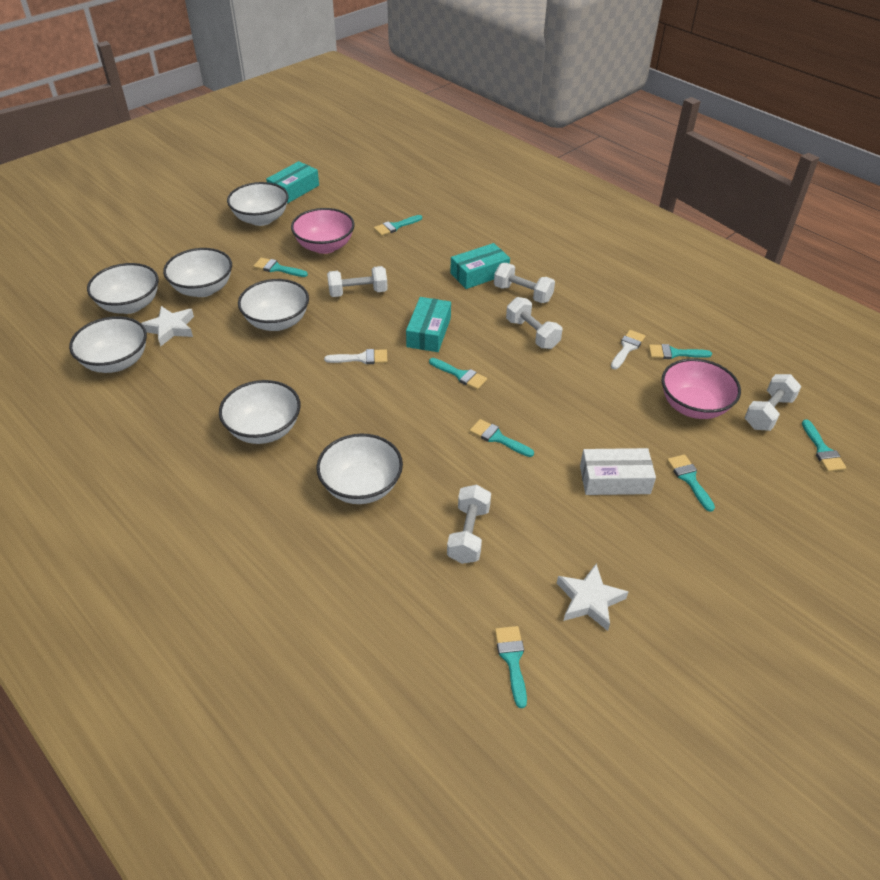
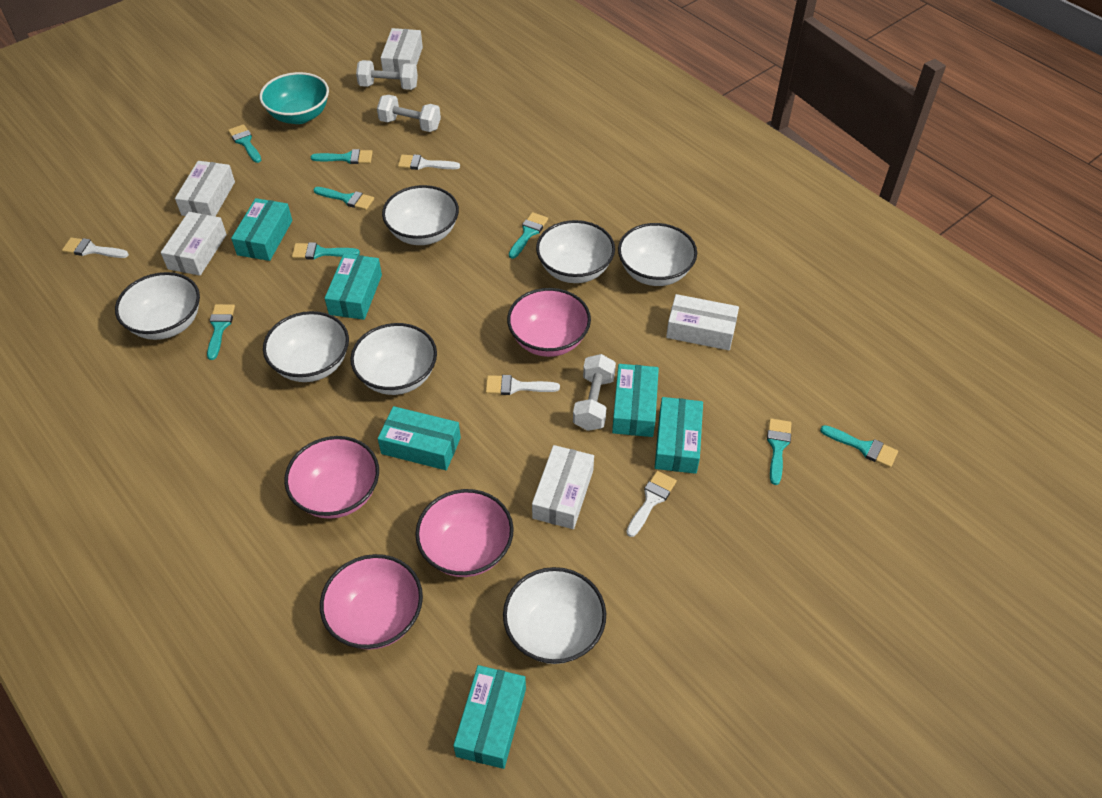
pink bowl: 2 -> 4
turquoise bowl: 0 -> 1
turquoise box: 3 -> 6
white box: 1 -> 5
white brush: 2 -> 4
white dumbbell: 5 -> 3
white star: 2 -> 0

